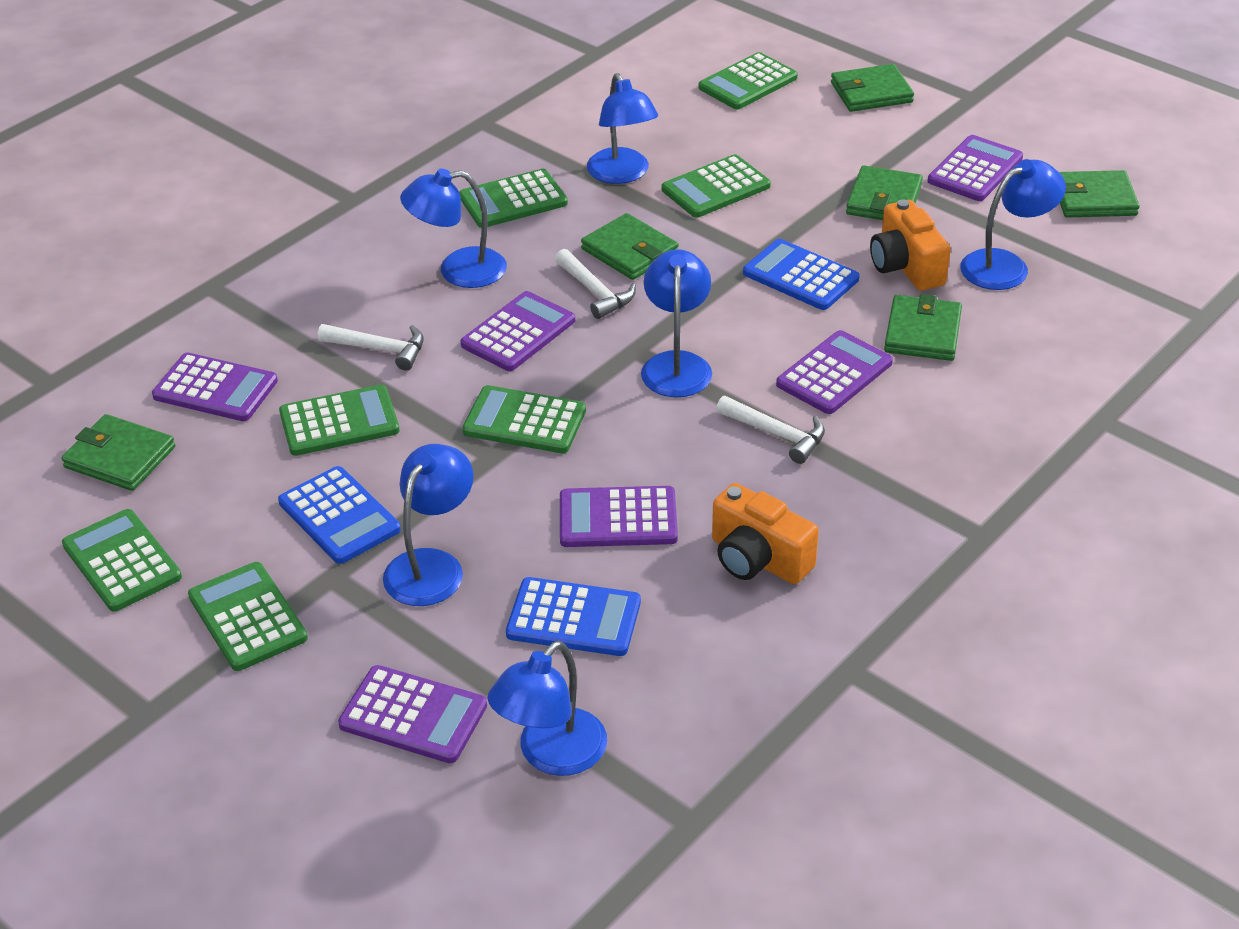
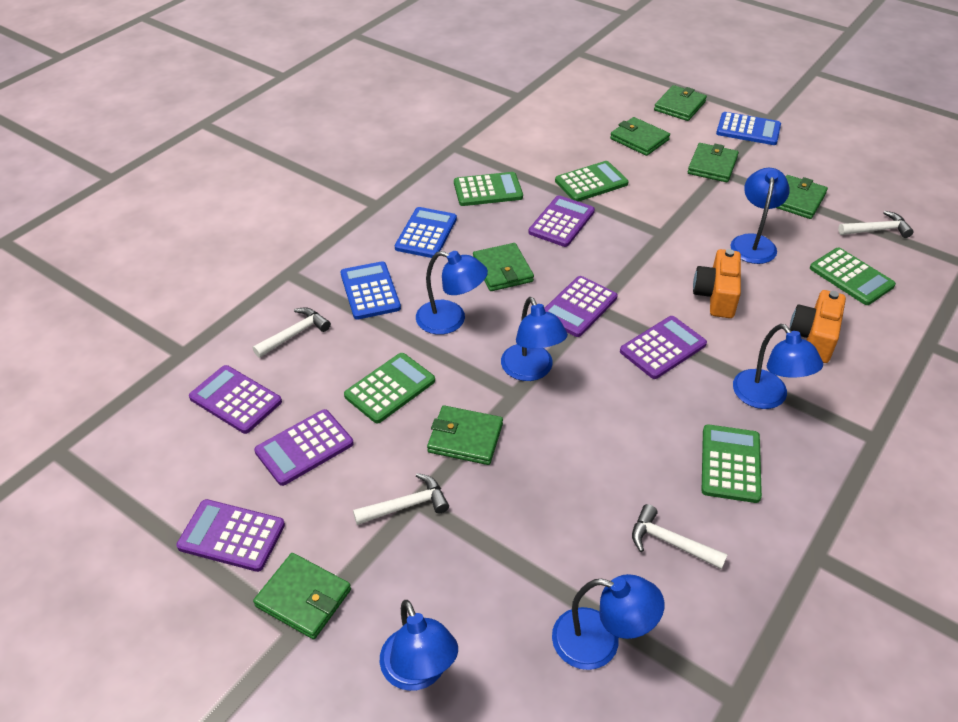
green calculator: 7 -> 5
green wallet: 6 -> 7
white hammer: 3 -> 4

